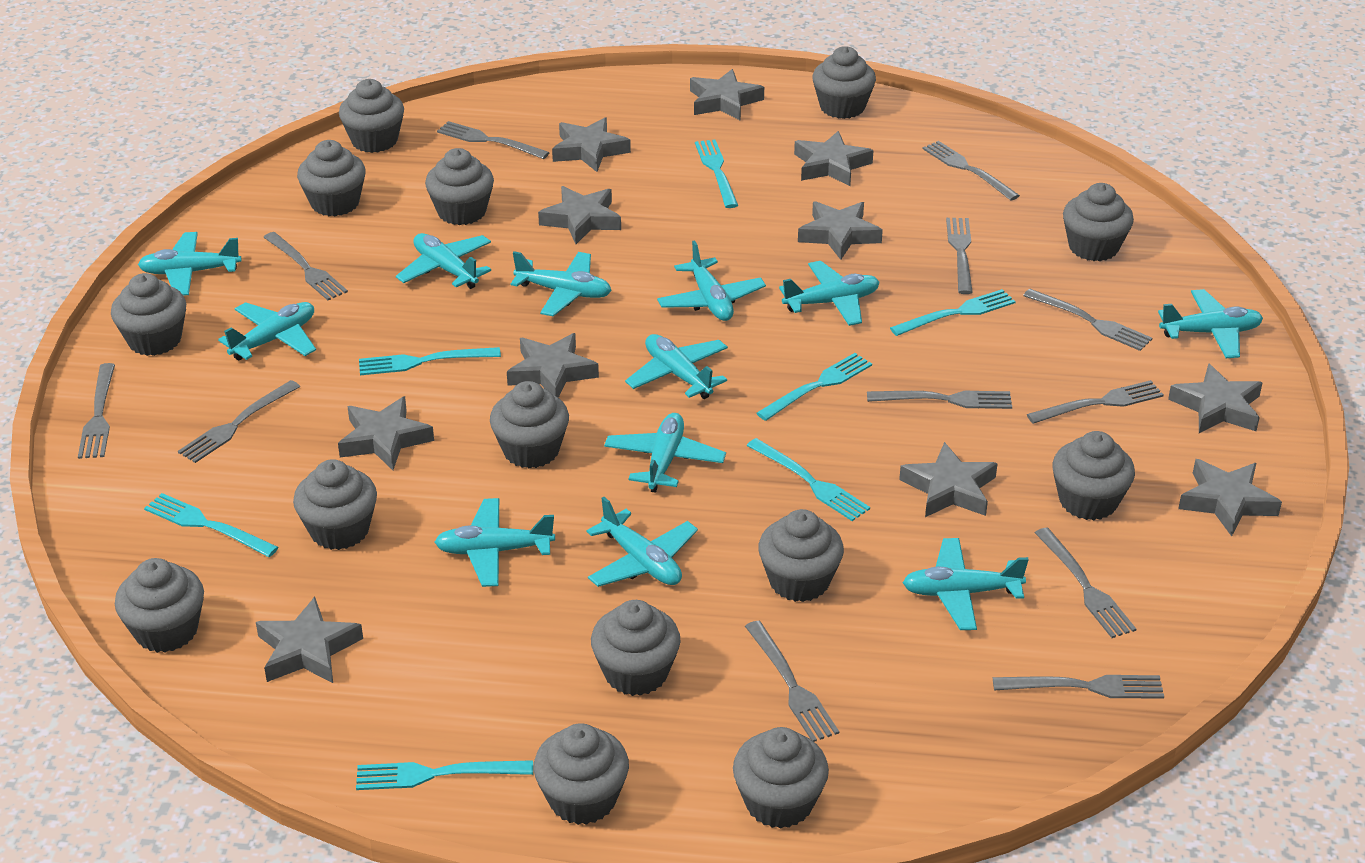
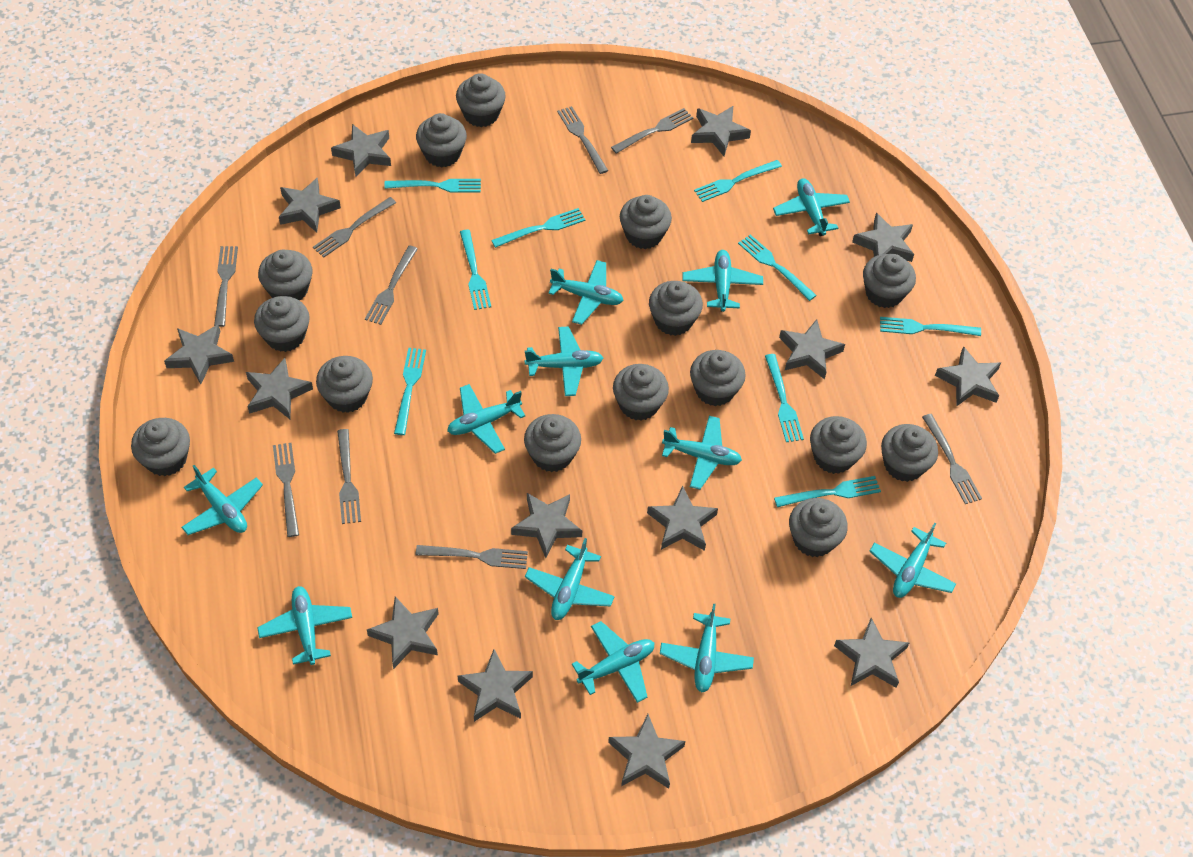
grey cupcake: 14 -> 15
grey fork: 12 -> 9
grey star: 11 -> 14
turquoise fork: 7 -> 9

